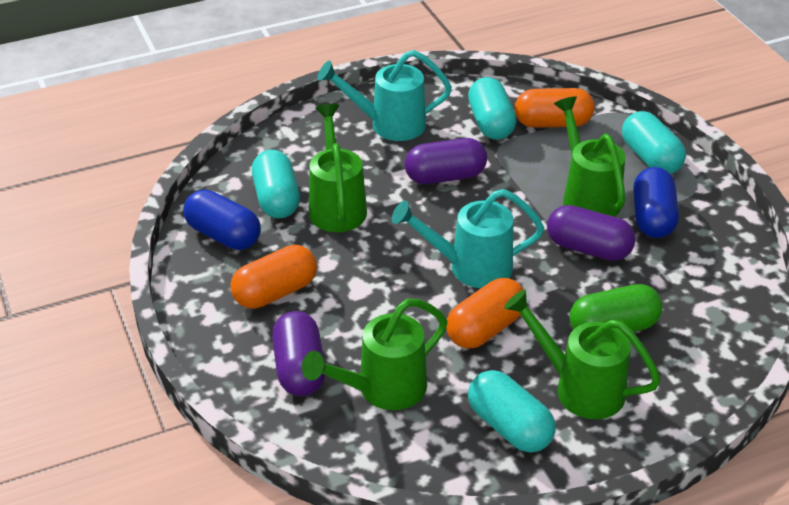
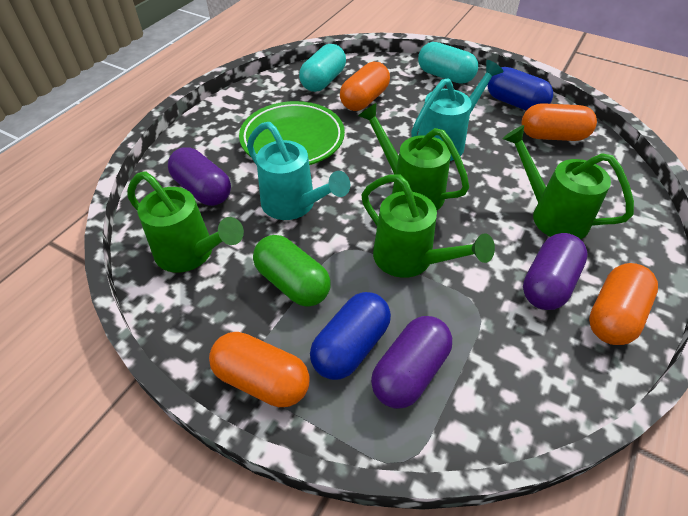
green plate: 0 -> 1
orange capsule: 3 -> 4
turquoise capsule: 4 -> 2

